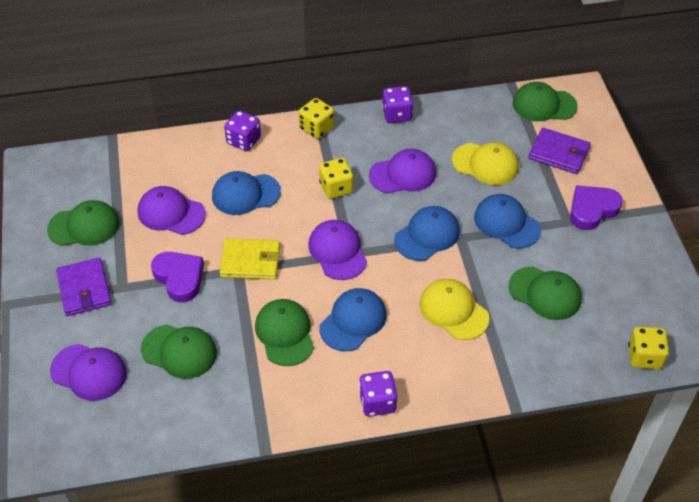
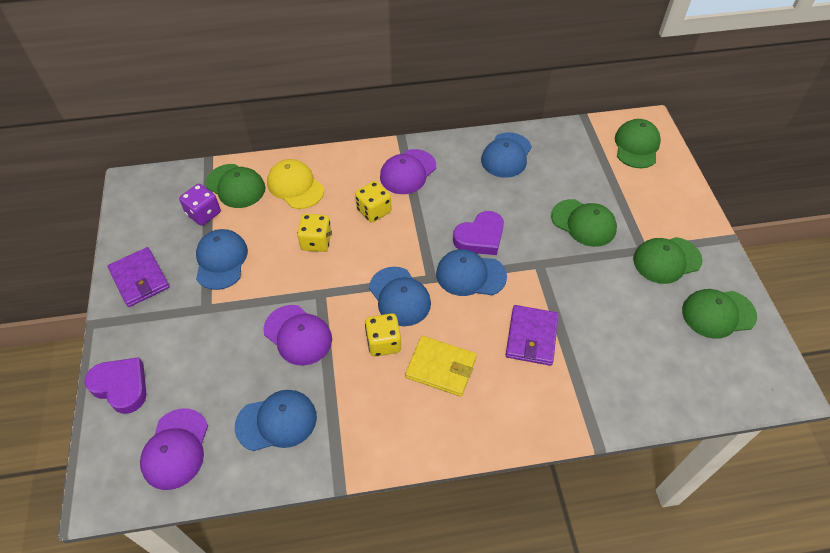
blue cap: 4 -> 5
purple cap: 4 -> 3
purple dice: 3 -> 1
yellow cap: 2 -> 1

